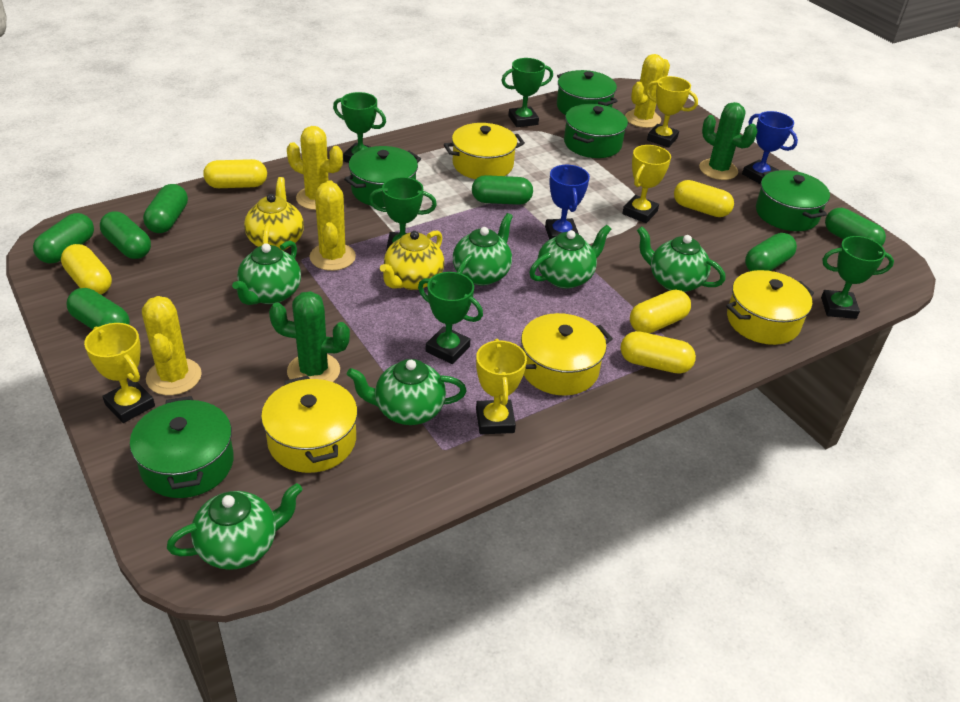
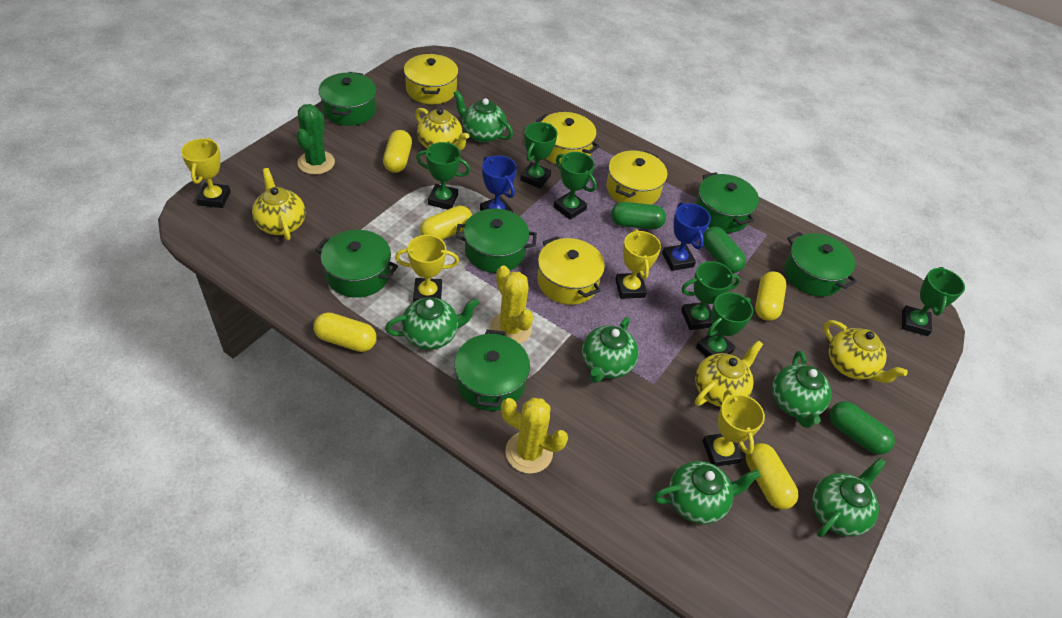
green cactus: 2 -> 1
green capsule: 7 -> 3
green pot: 5 -> 6
green trophy: 5 -> 6
yellow cactus: 4 -> 2
yellow teapot: 2 -> 4

